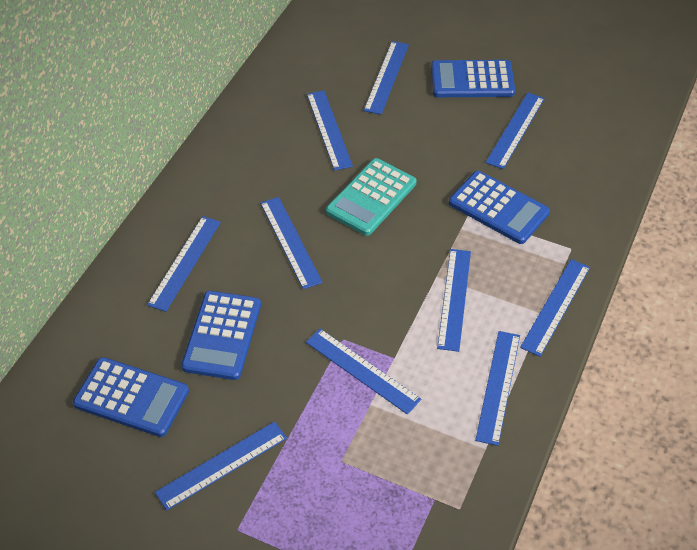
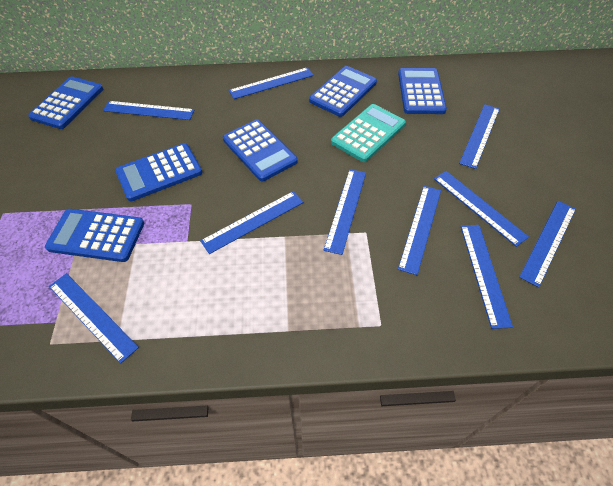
blue calculator: 4 -> 6

